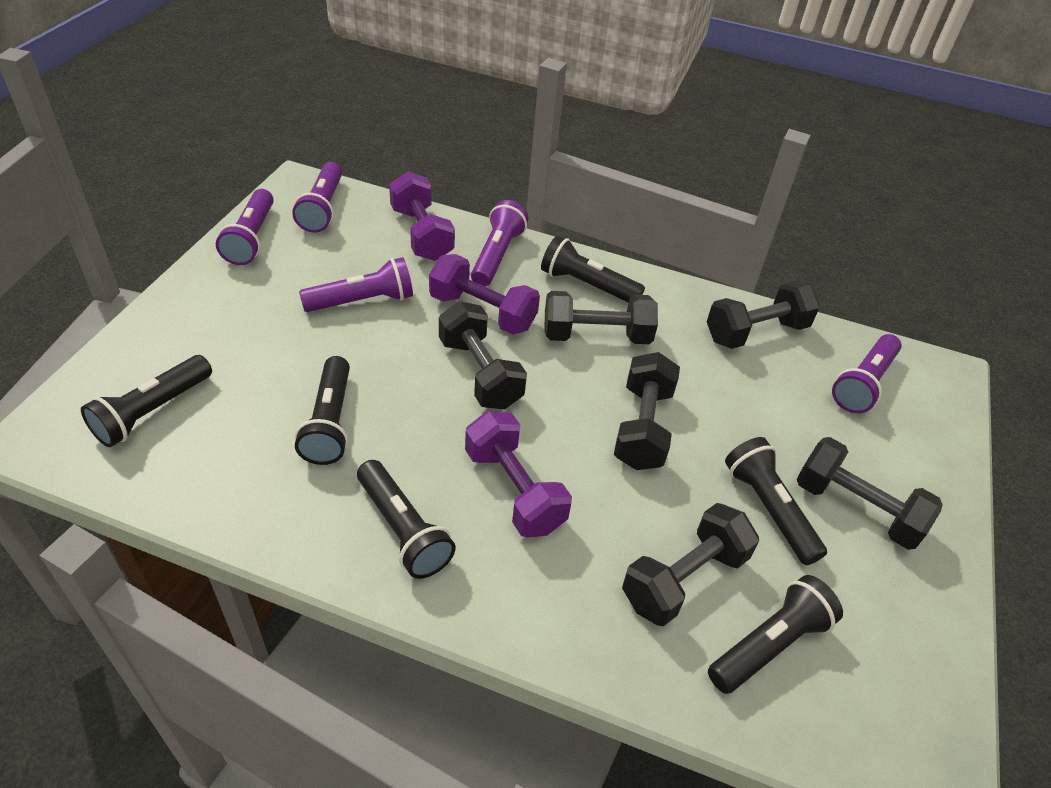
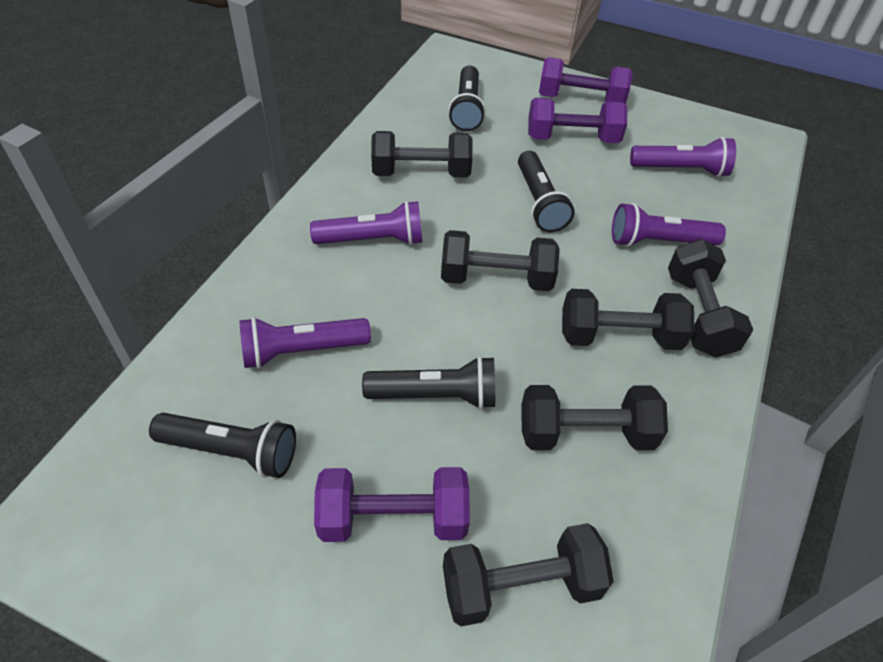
black flashlight: 6 -> 4
purple flashlight: 5 -> 4

